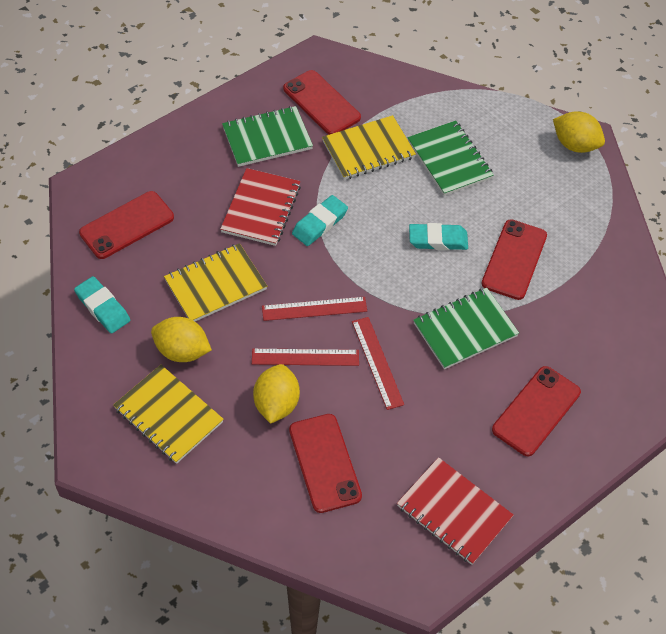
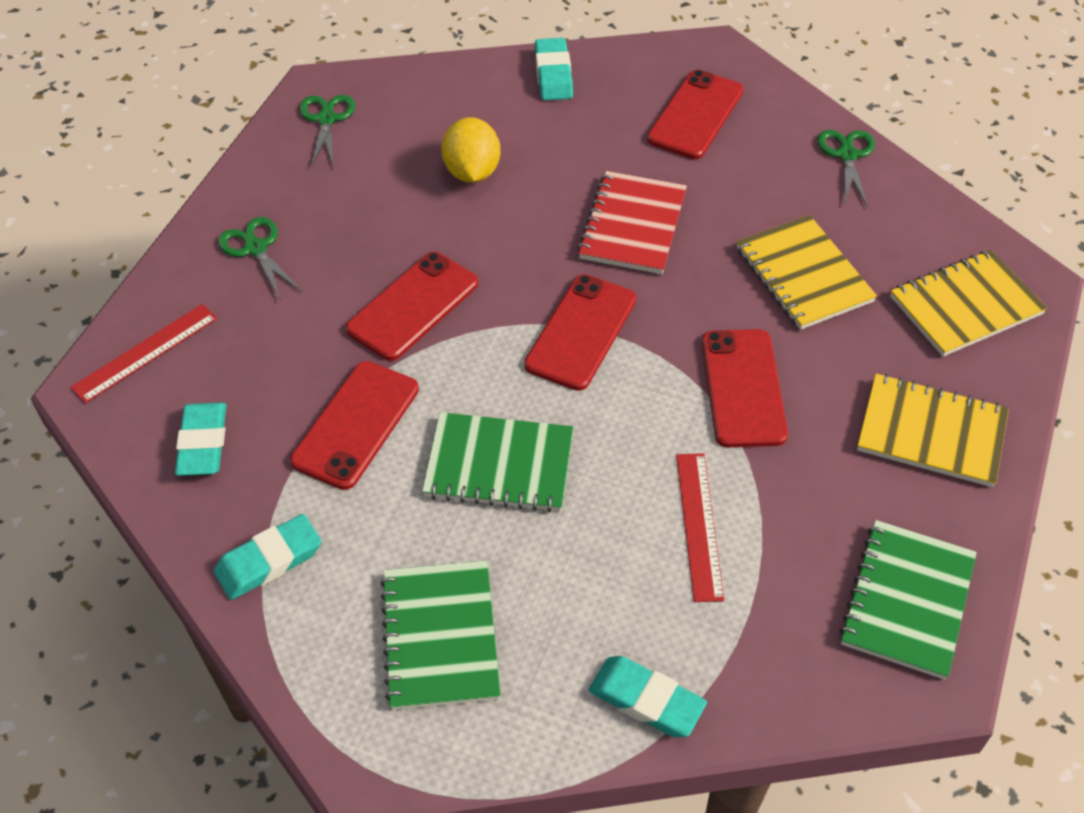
green scissors: 0 -> 3
red notebook: 2 -> 1
red ruler: 3 -> 2
turquoise eraser: 3 -> 4
yellow lemon: 3 -> 1

